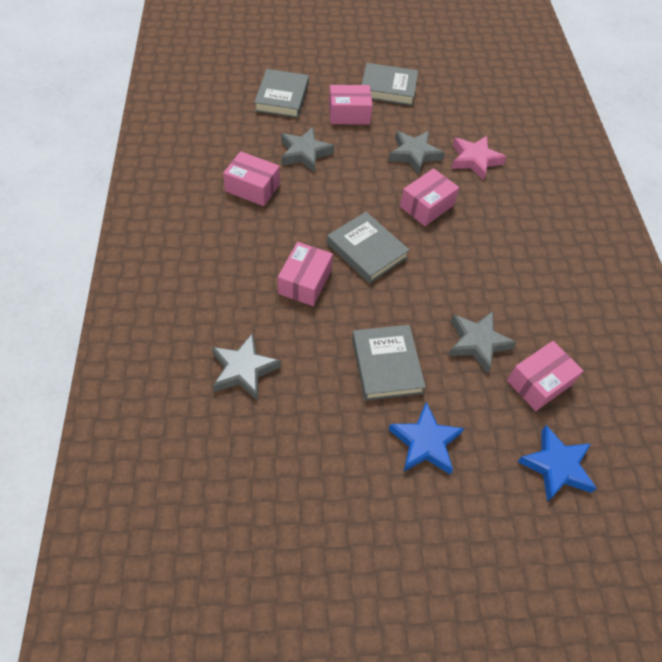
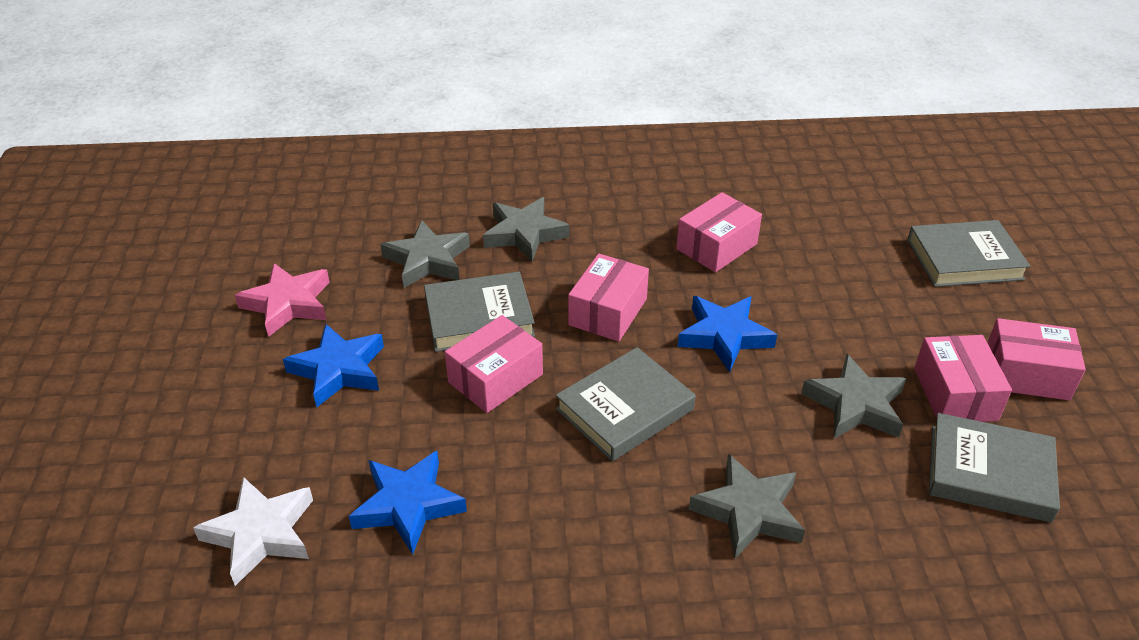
blue star: 2 -> 3
white star: 0 -> 1

